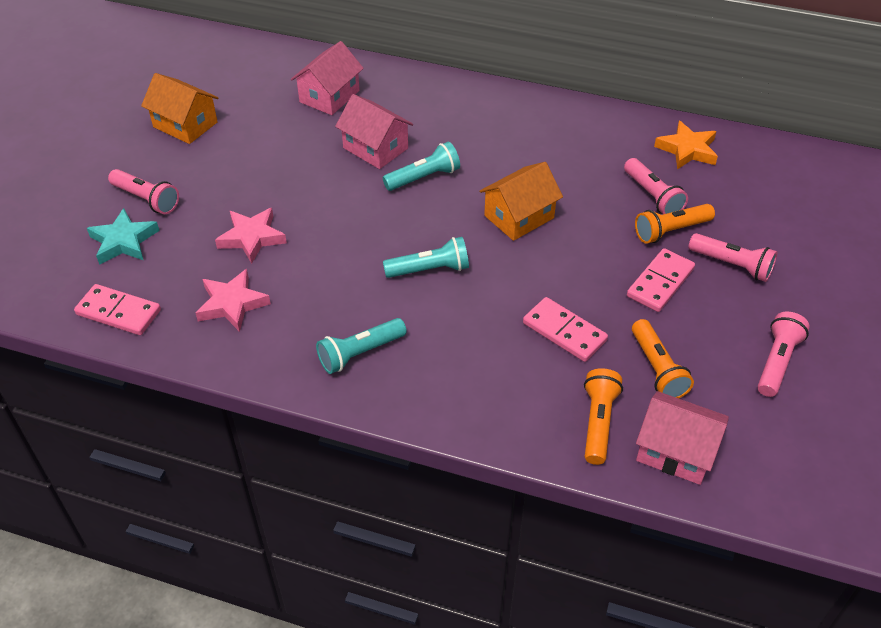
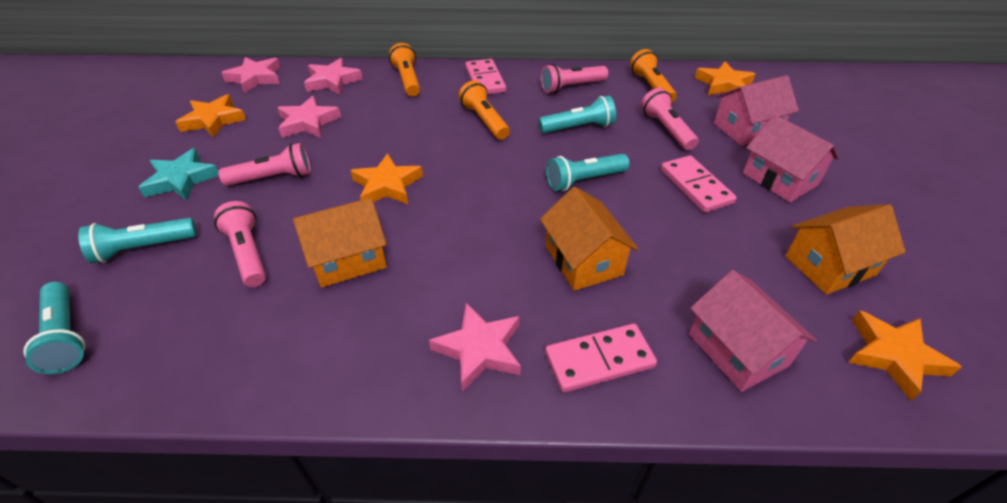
orange house: 2 -> 3
orange star: 1 -> 4
pink star: 2 -> 4
turquoise flashlight: 3 -> 4

